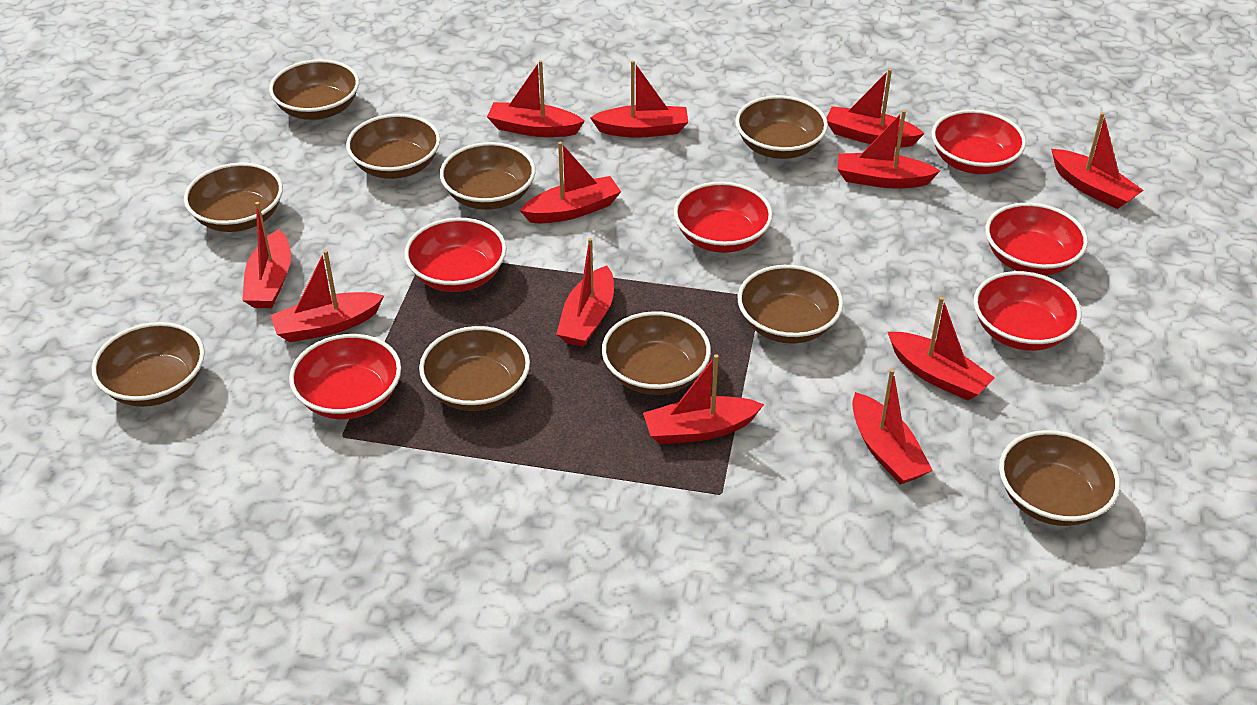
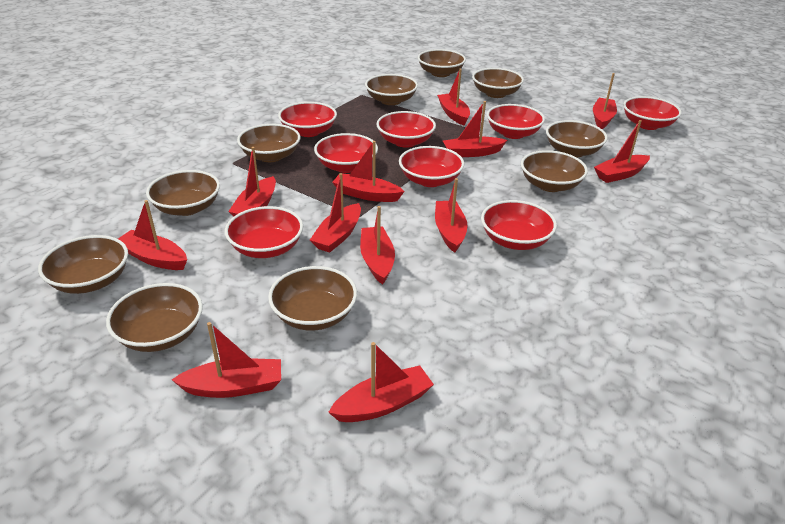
red bowl: 6 -> 8

